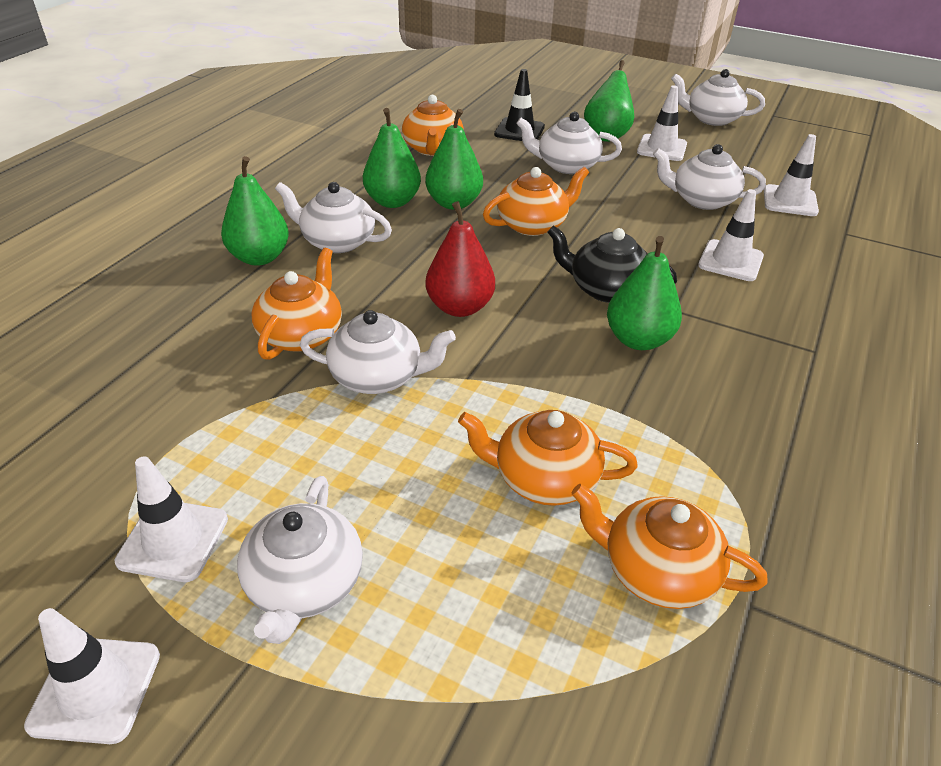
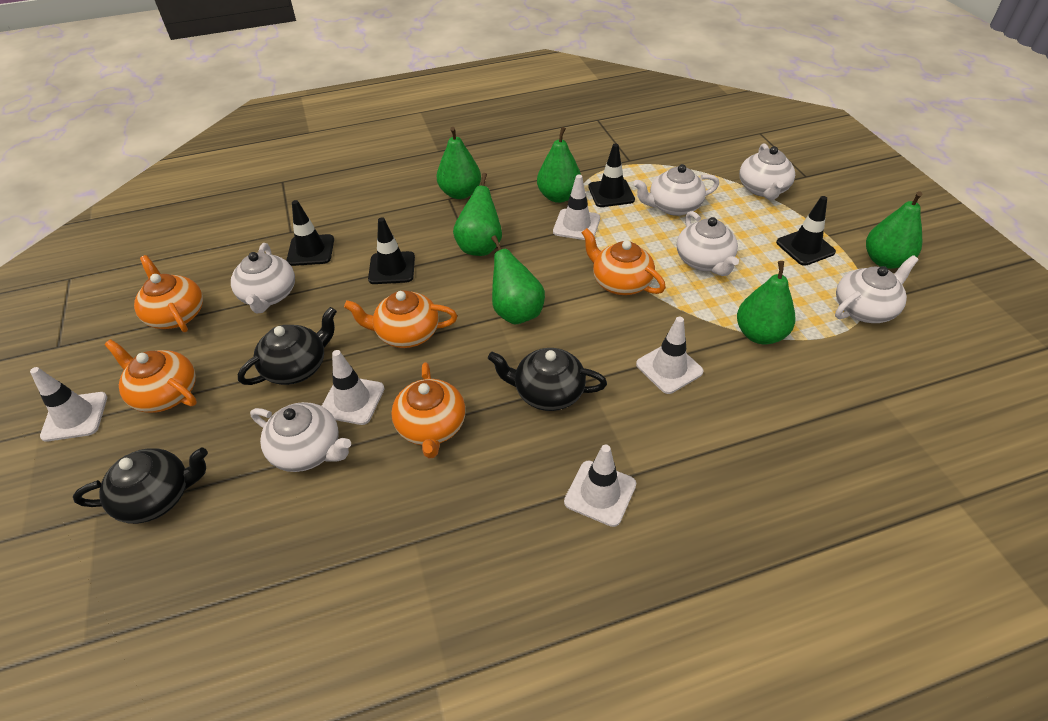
black teapot: 1 -> 3
black traffic cone: 1 -> 4
green pear: 5 -> 6
red pear: 1 -> 0

